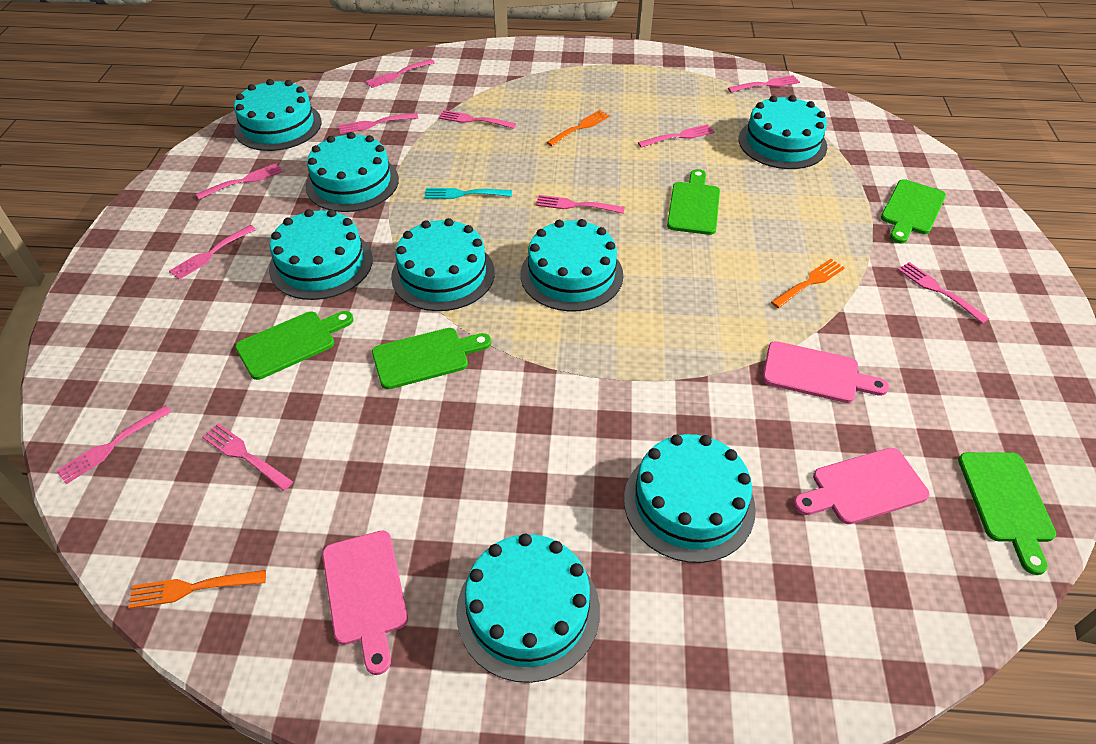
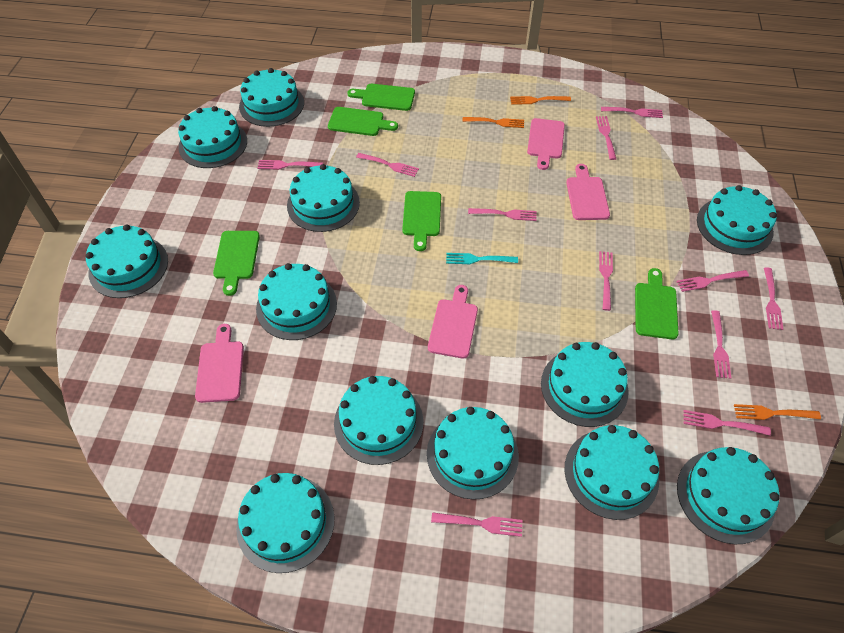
pink cutting board: 3 -> 4
turquoise cake: 8 -> 12

